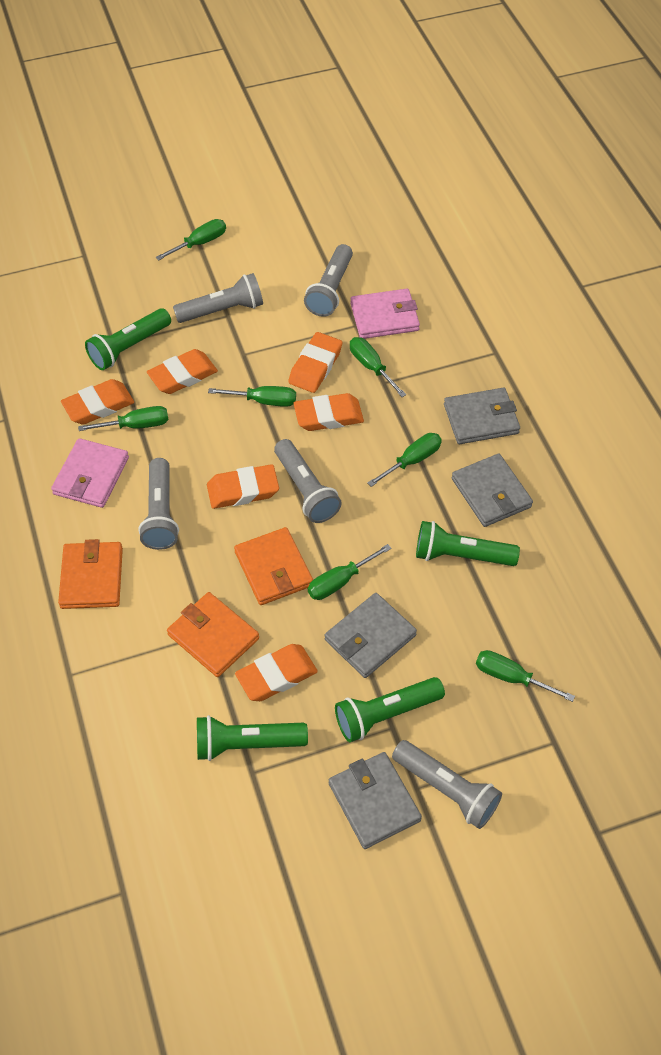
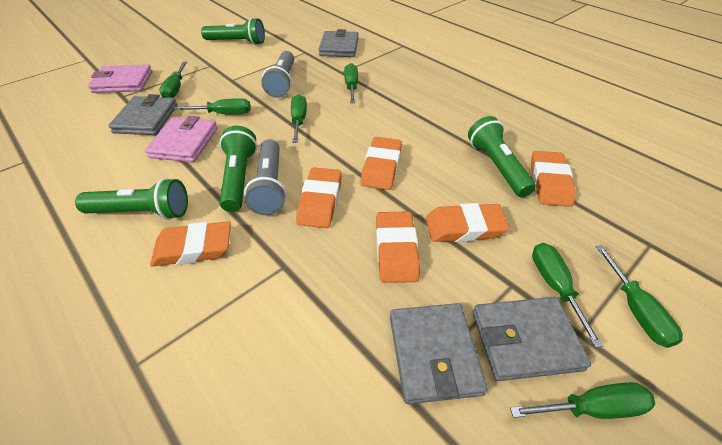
grey flashlight: 5 -> 2
orange wallet: 3 -> 0

